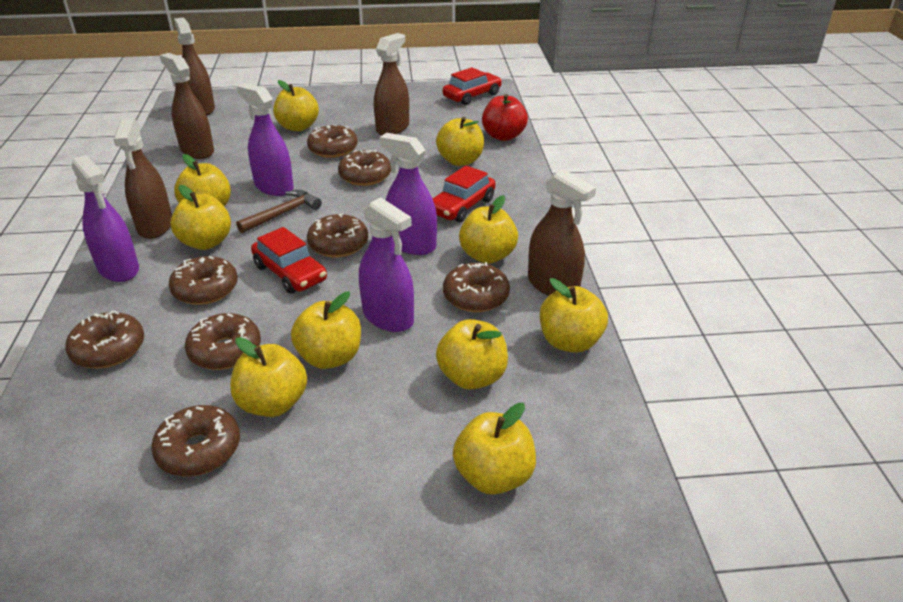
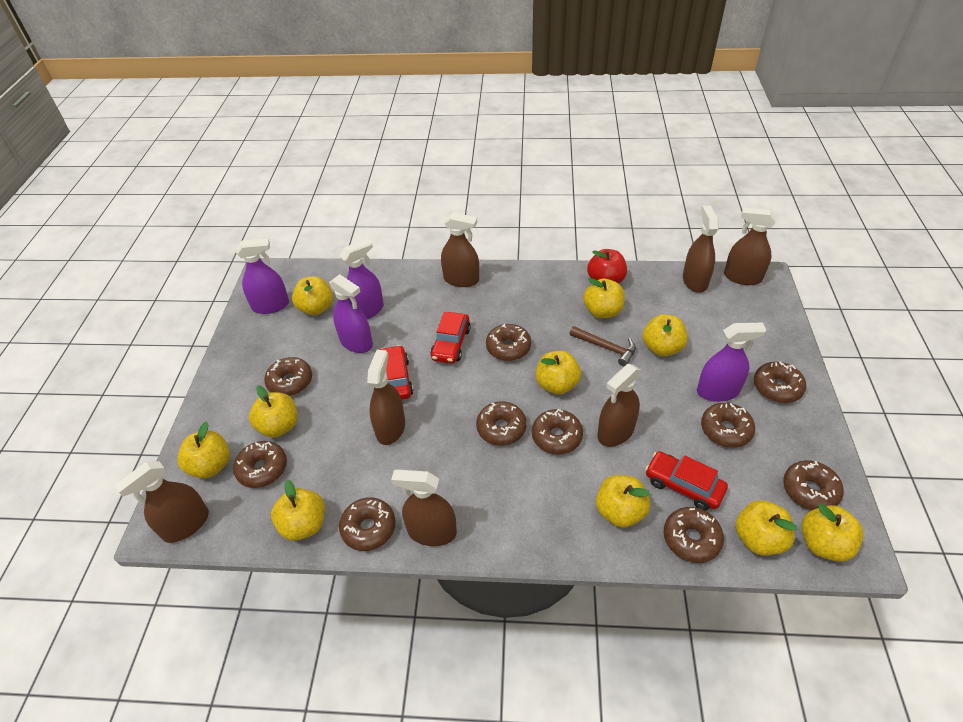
brown donut: 8 -> 10
brown spray bottle: 5 -> 7

